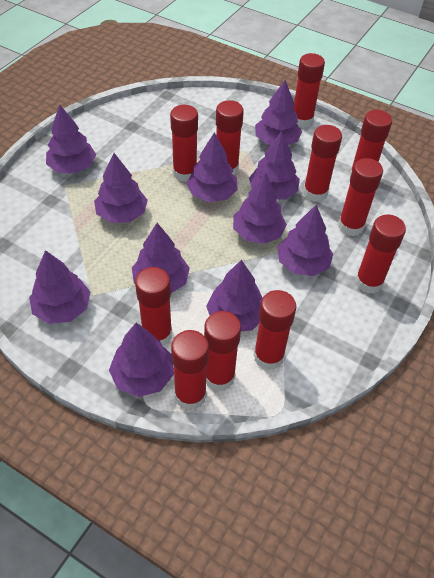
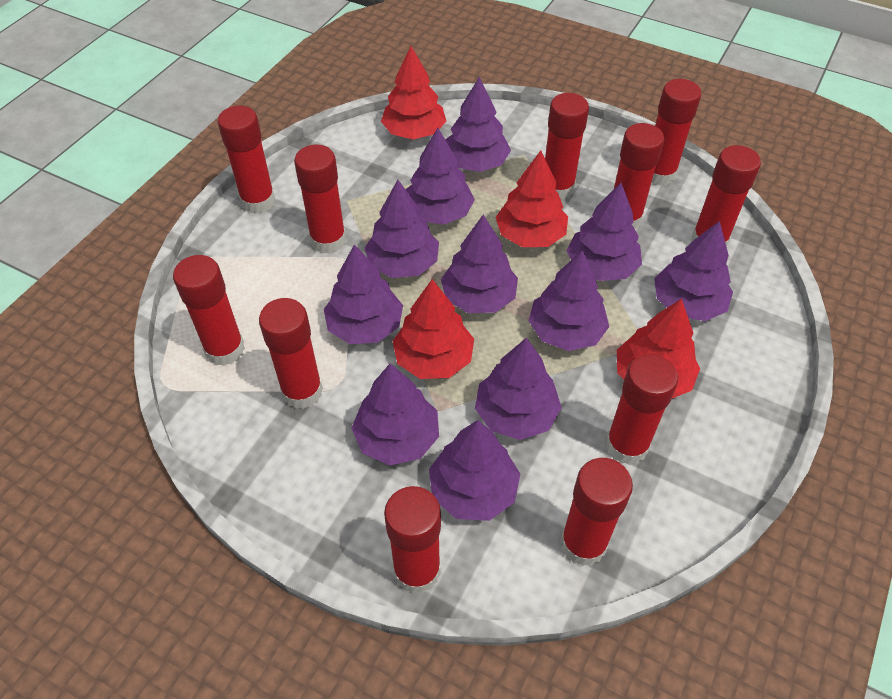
red tree: 0 -> 4

